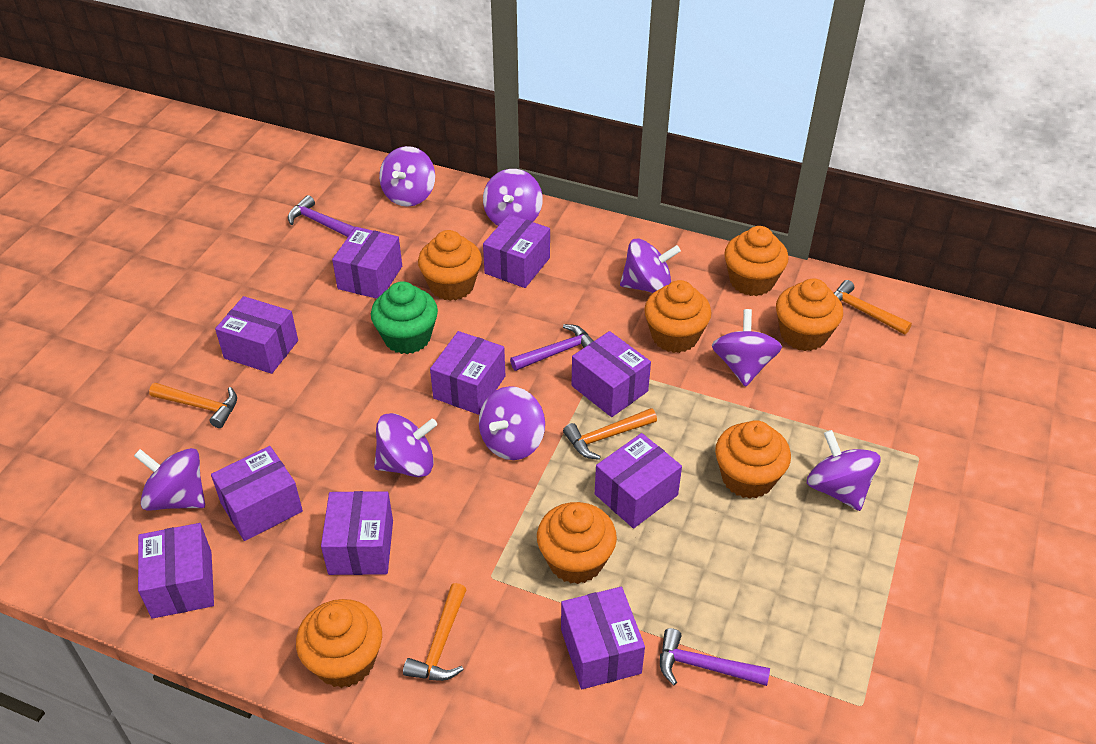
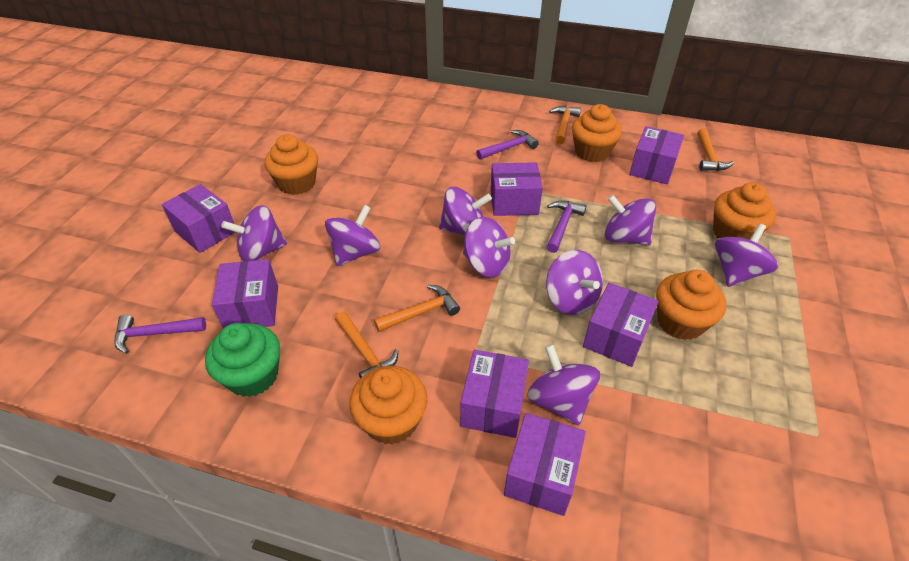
orange cupcake: 7 -> 5
purple box: 10 -> 7

